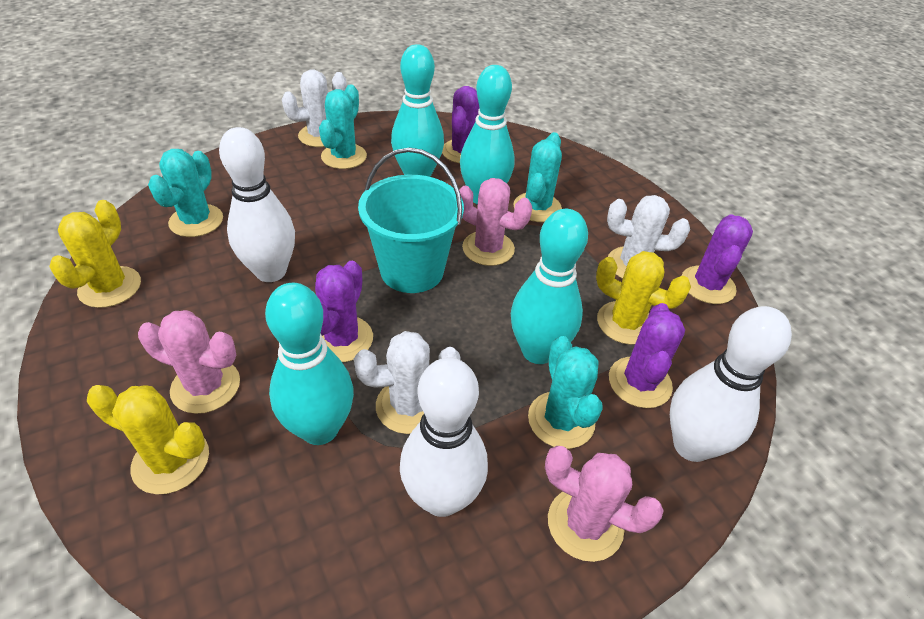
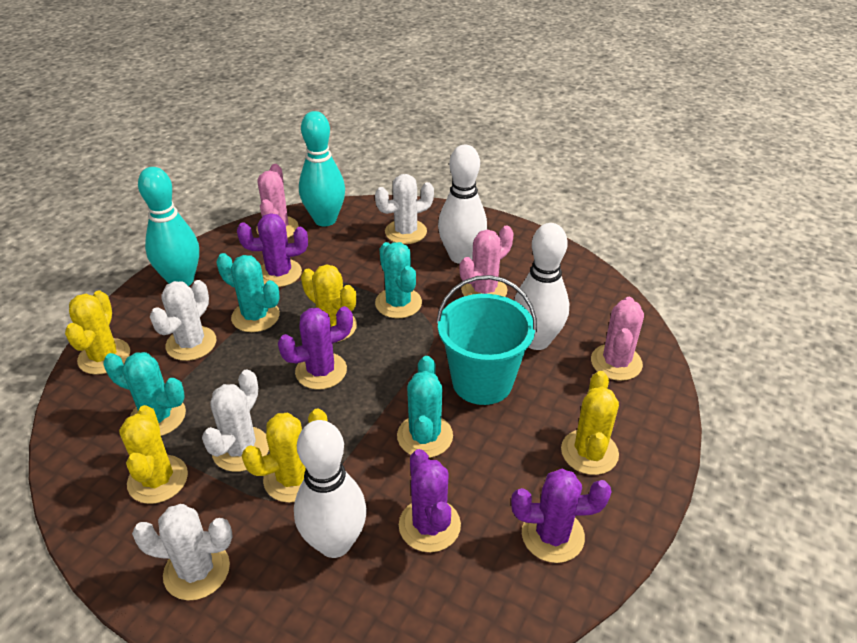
turquoise bowling pin: 4 -> 2
white cactus: 3 -> 4
yellow cactus: 3 -> 5

